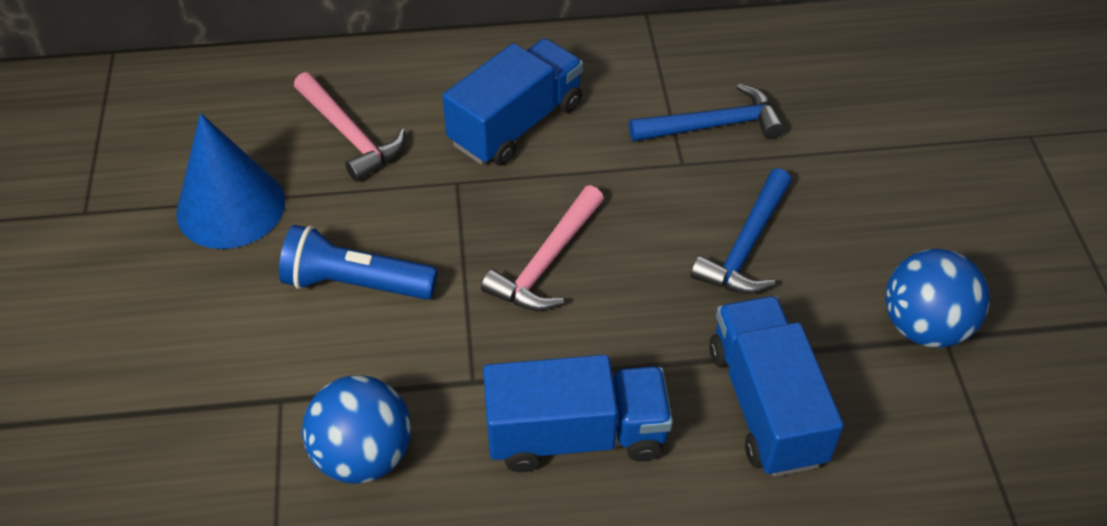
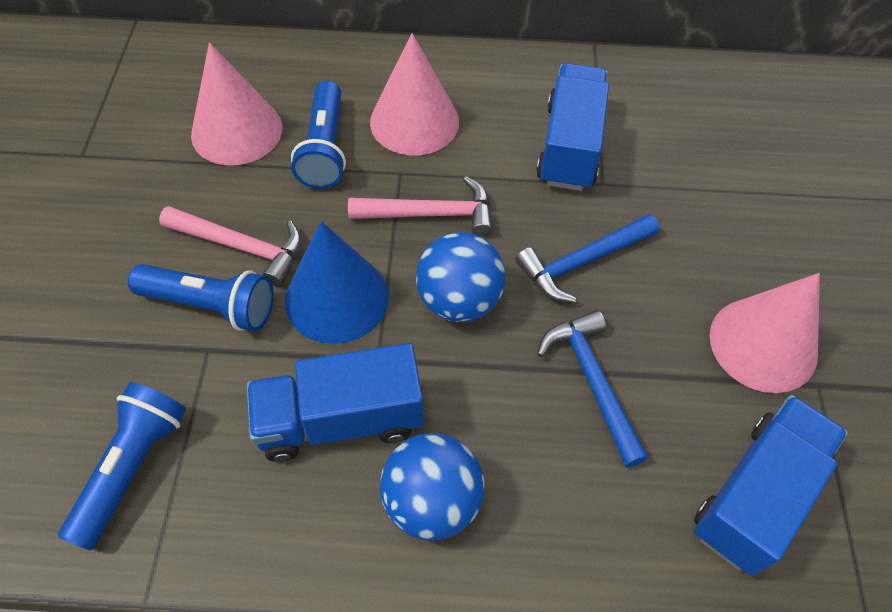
blue flashlight: 1 -> 3
pink cone: 0 -> 3

